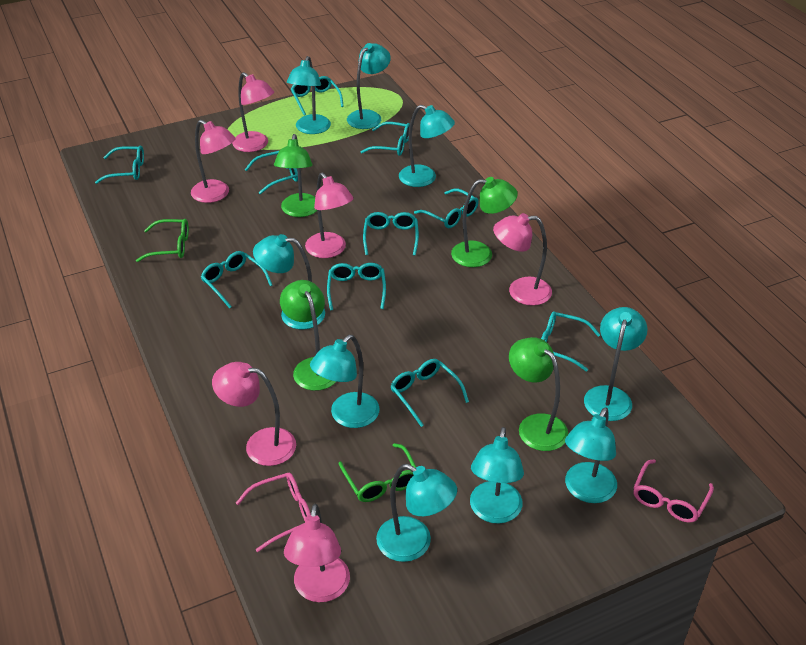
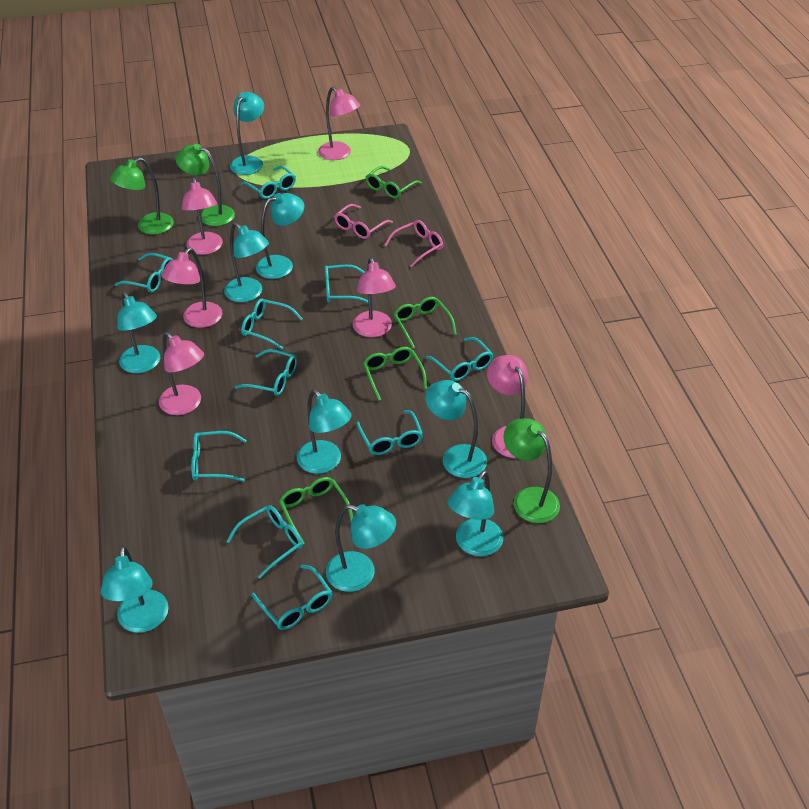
green glasses: 2 -> 4
green lamp: 4 -> 3

